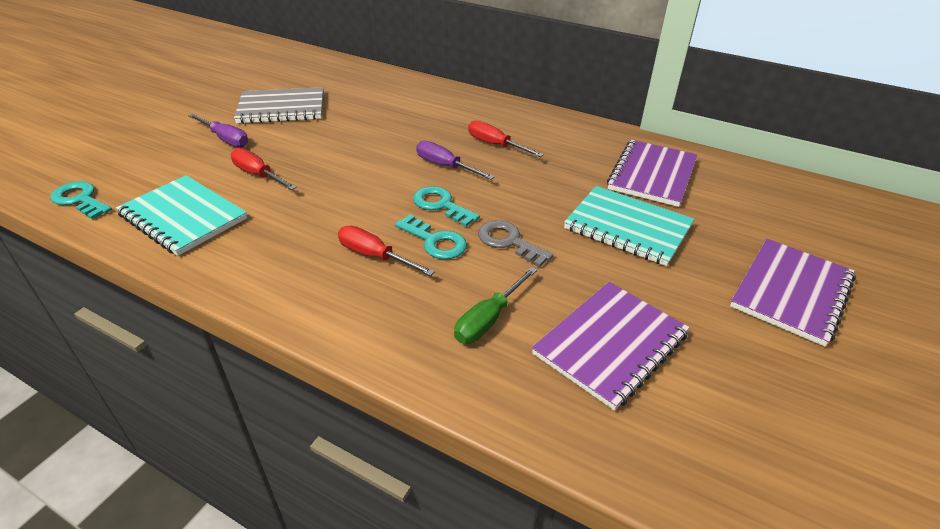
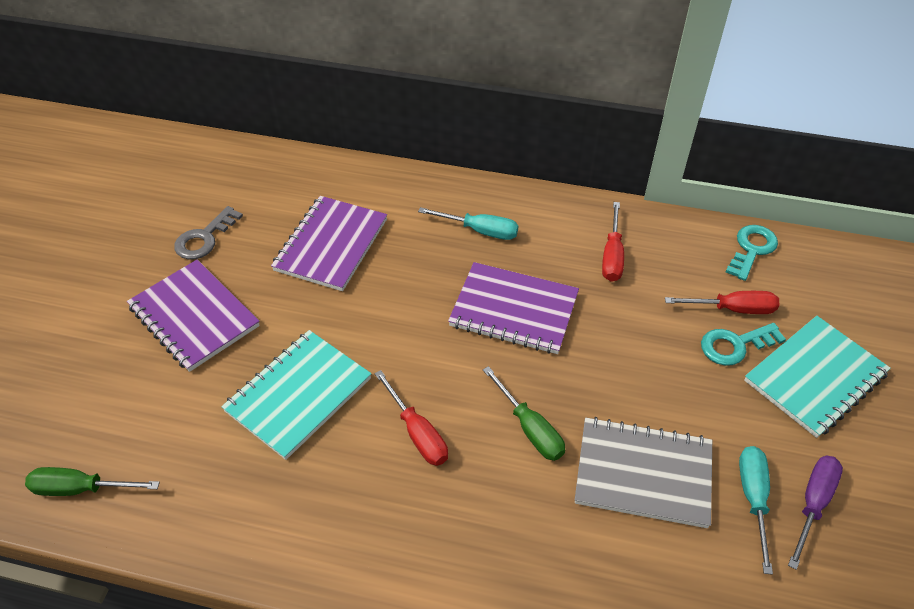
green screwdriver: 1 -> 2
purple screwdriver: 2 -> 1
turquoise key: 3 -> 2
turquoise screwdriver: 0 -> 2

